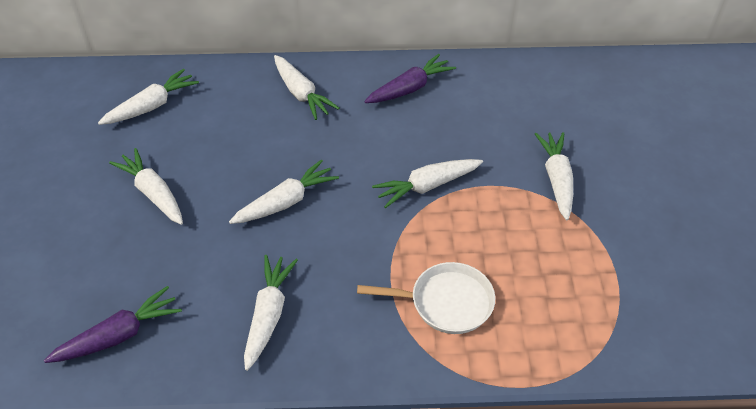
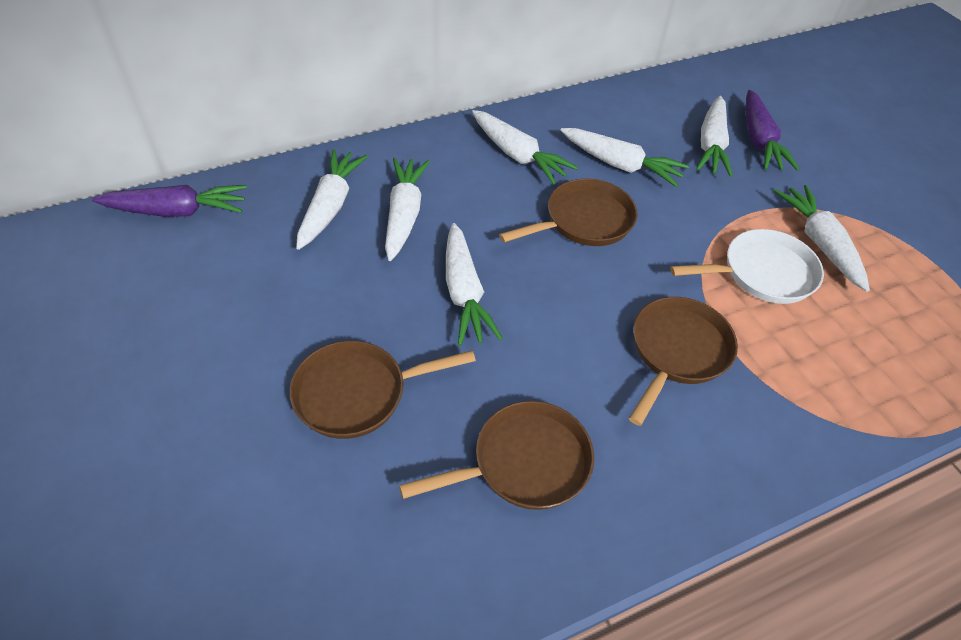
brown pan: 0 -> 4

